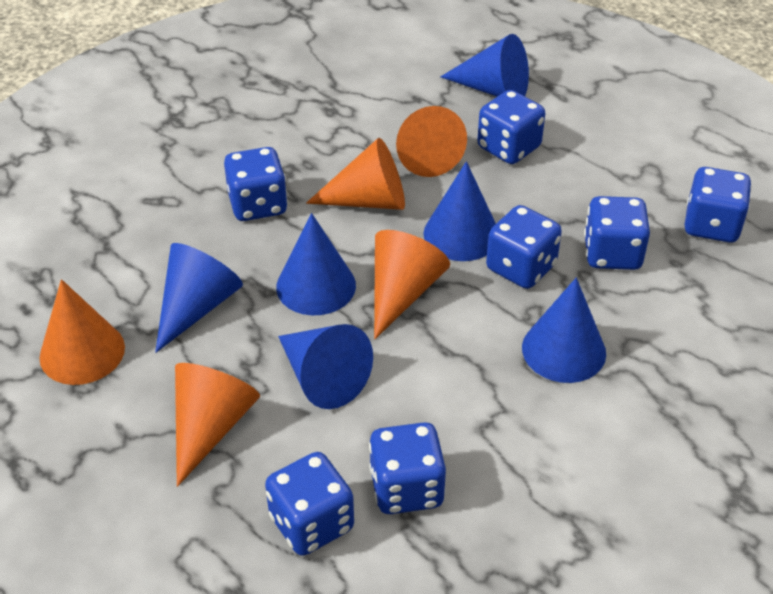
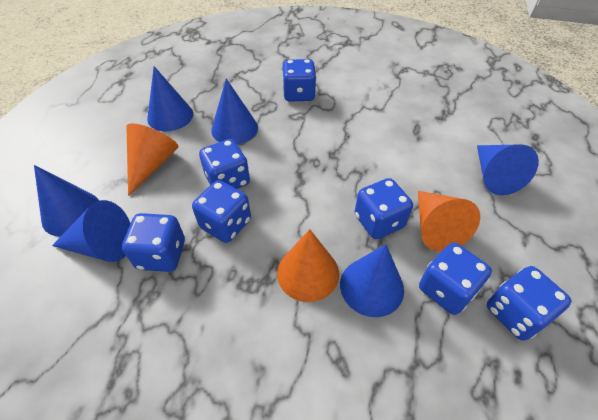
orange cone: 5 -> 3

